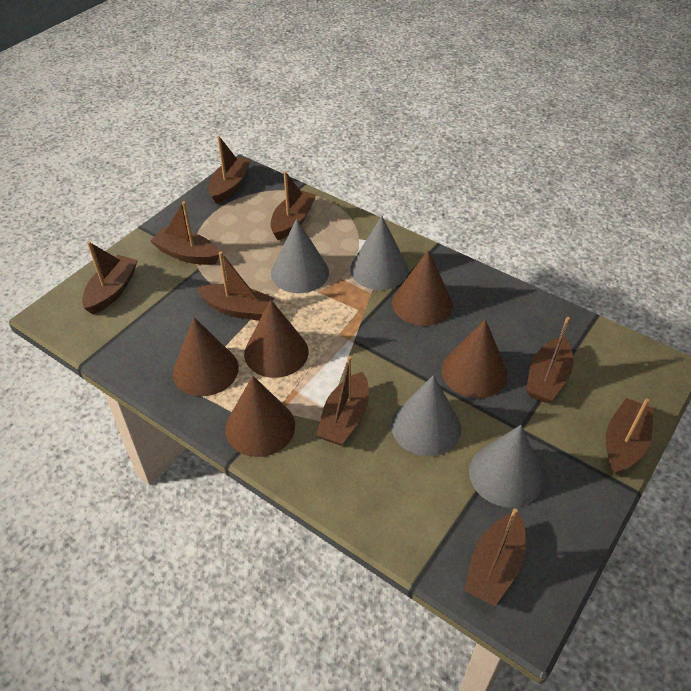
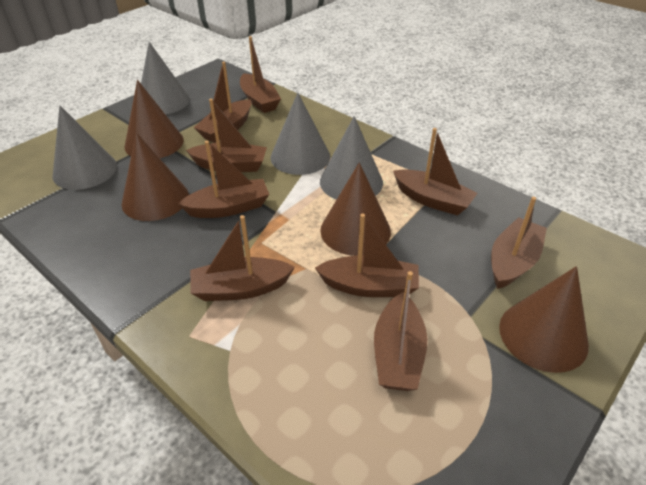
brown cone: 5 -> 4

